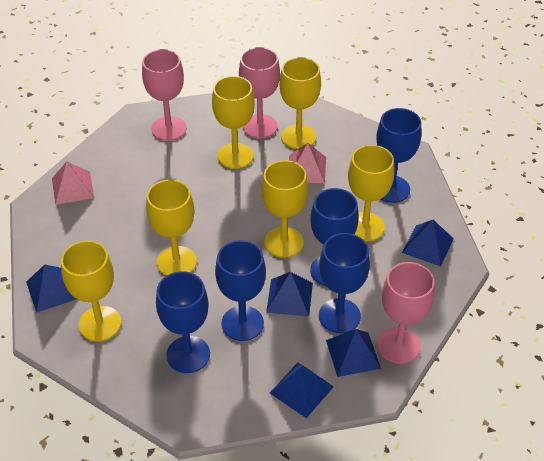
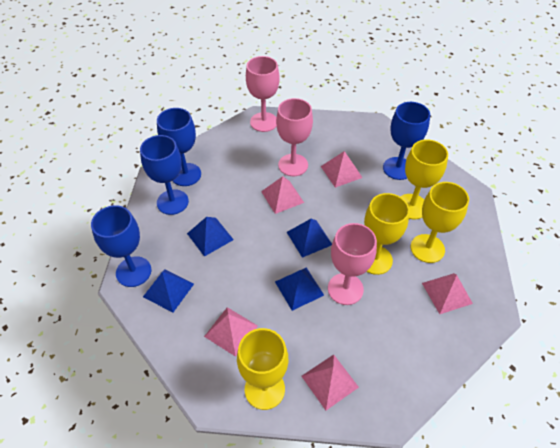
blue goblet: 5 -> 4
blue pyramid: 5 -> 4
pink pyramid: 2 -> 5
yellow goblet: 6 -> 4

